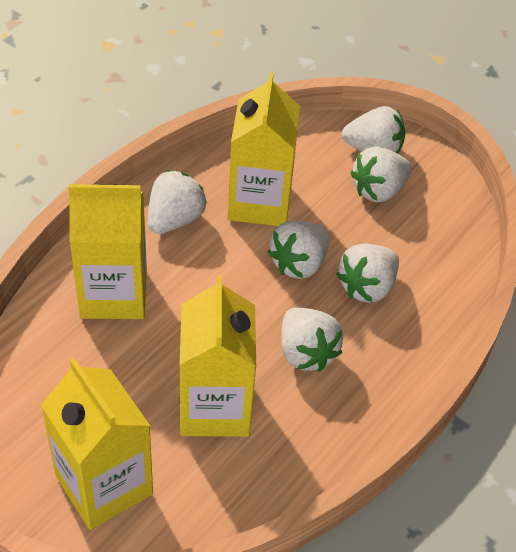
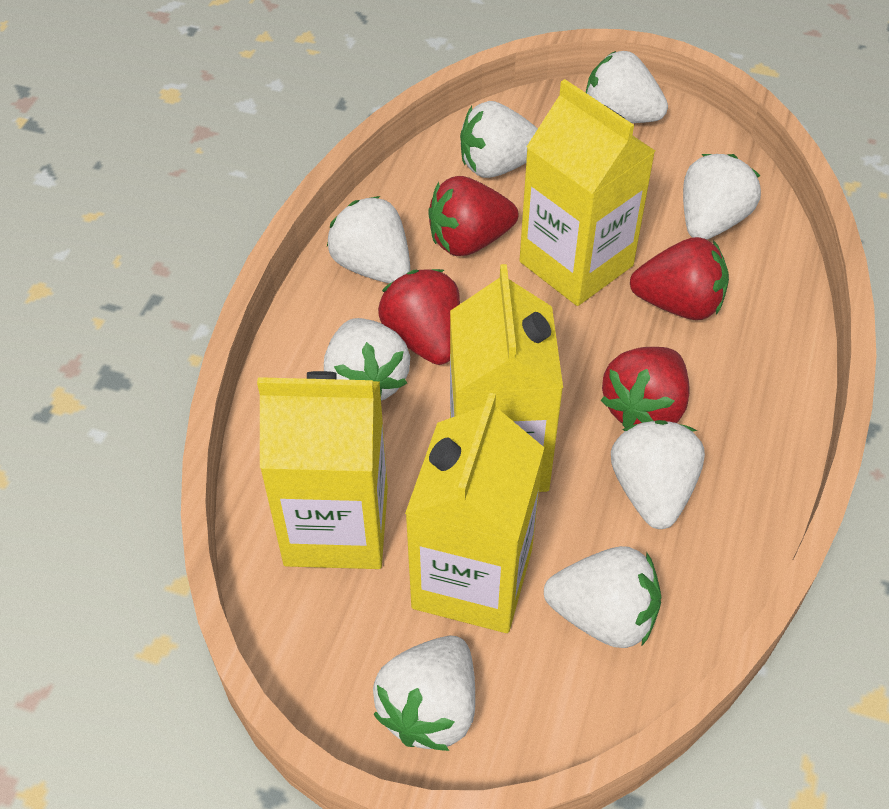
red strawberry: 0 -> 4
white strawberry: 6 -> 8

